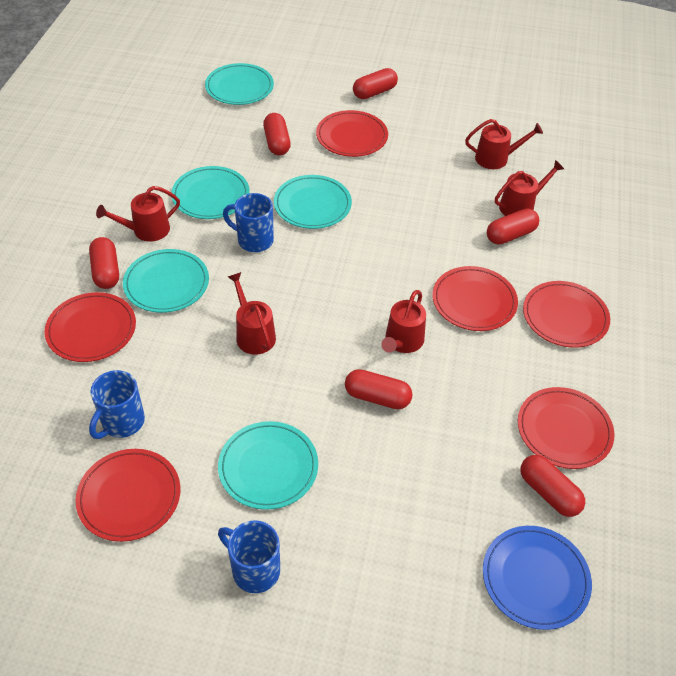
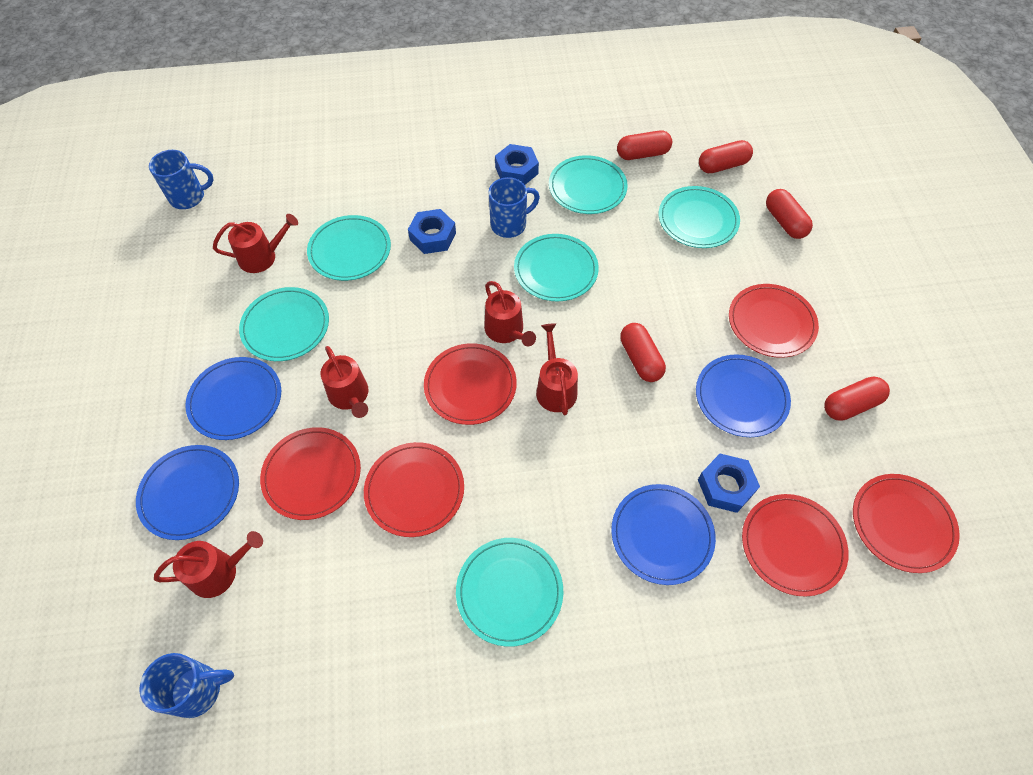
blue nut: 0 -> 3
blue plate: 1 -> 4
red capsule: 6 -> 5
turquoise plate: 5 -> 6

